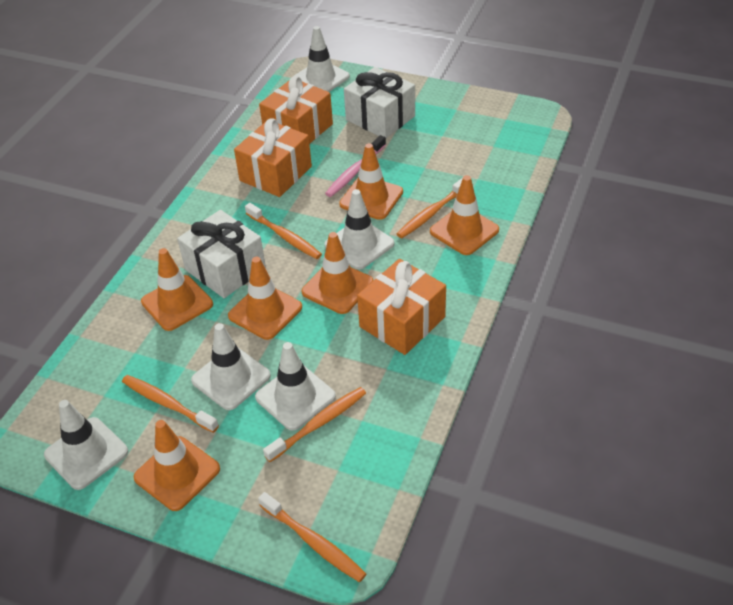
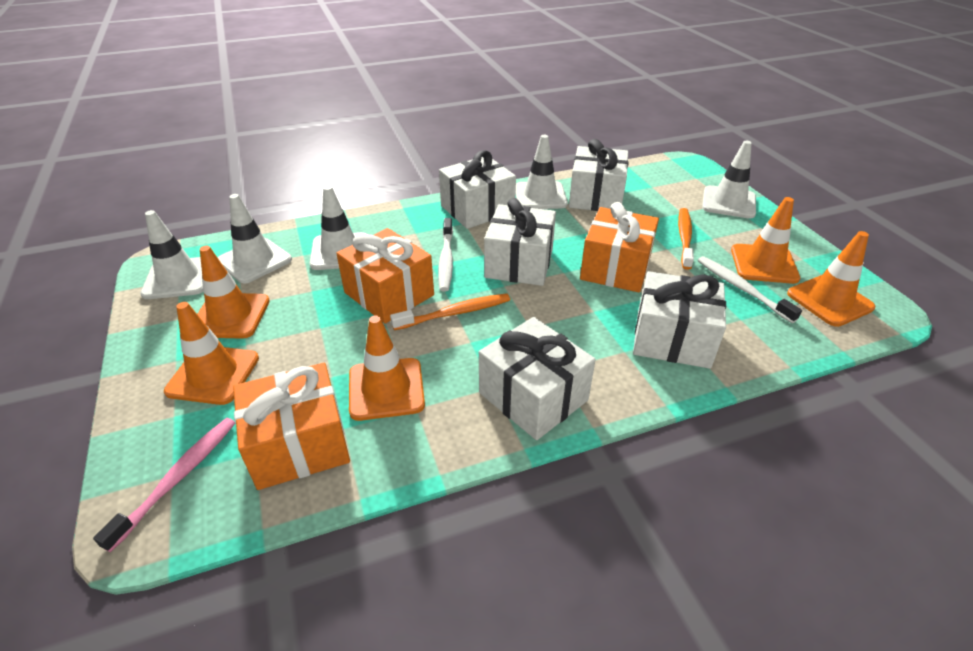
orange toothbrush: 5 -> 2
orange traffic cone: 6 -> 5
white gift: 2 -> 5
white toothbrush: 0 -> 2

